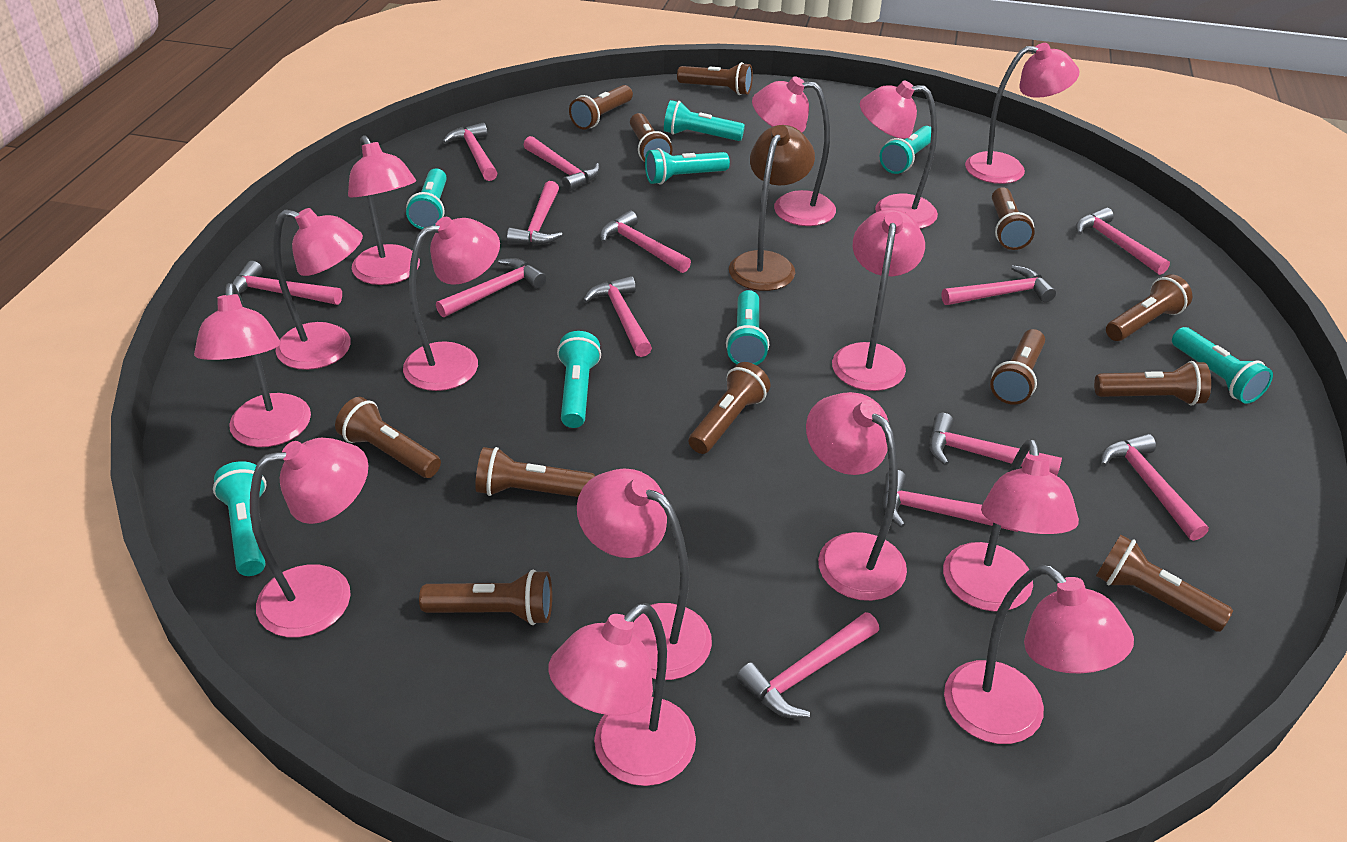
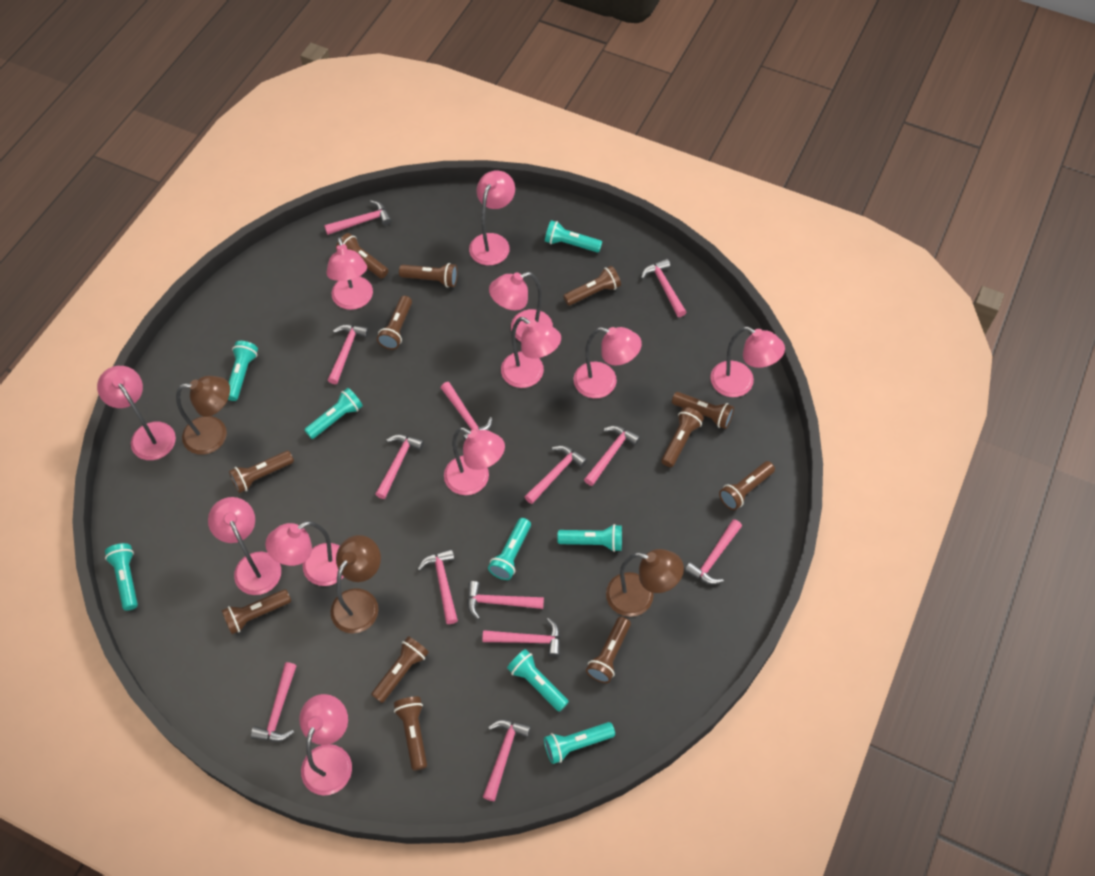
brown lamp: 1 -> 3
pink lamp: 14 -> 11

